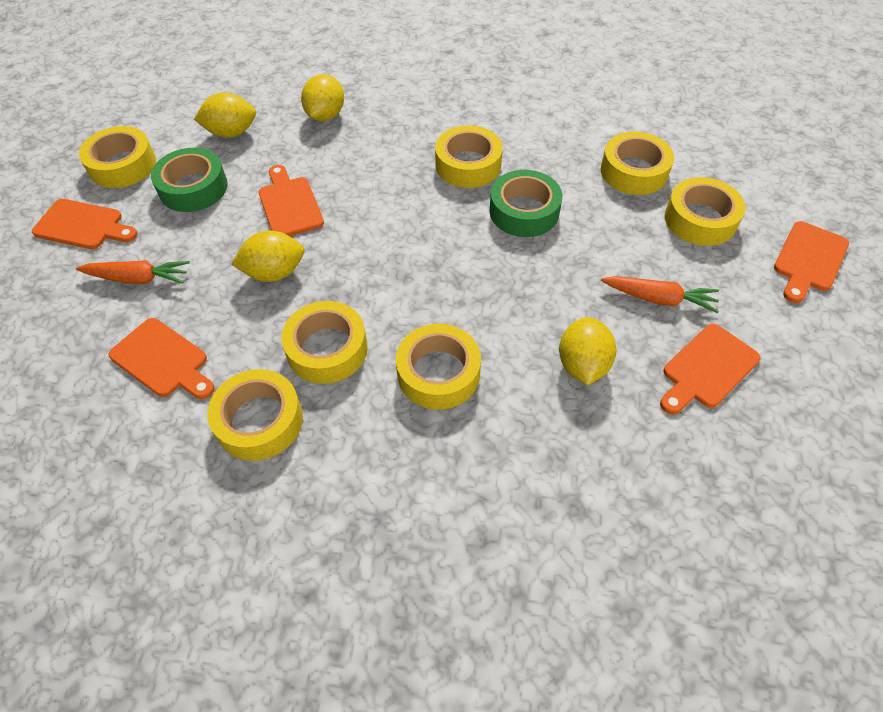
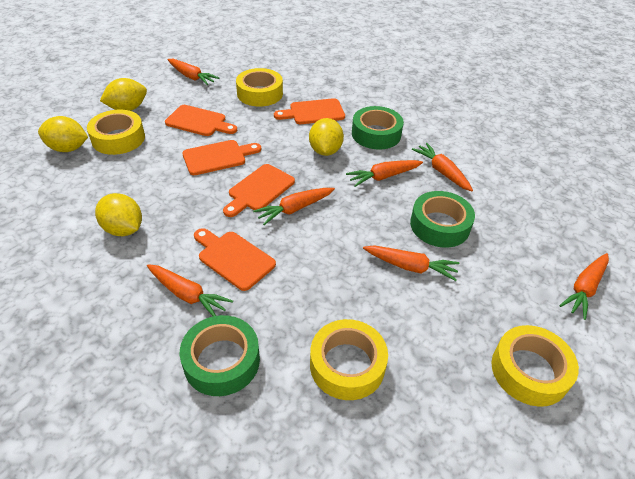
green tape: 2 -> 3
orange carrot: 2 -> 7
yellow tape: 7 -> 4

